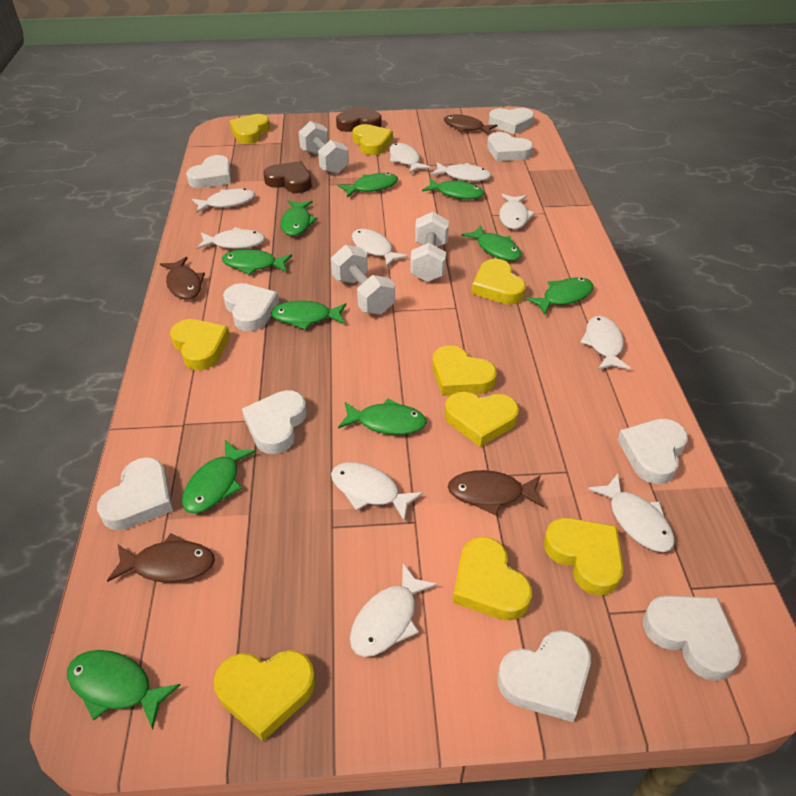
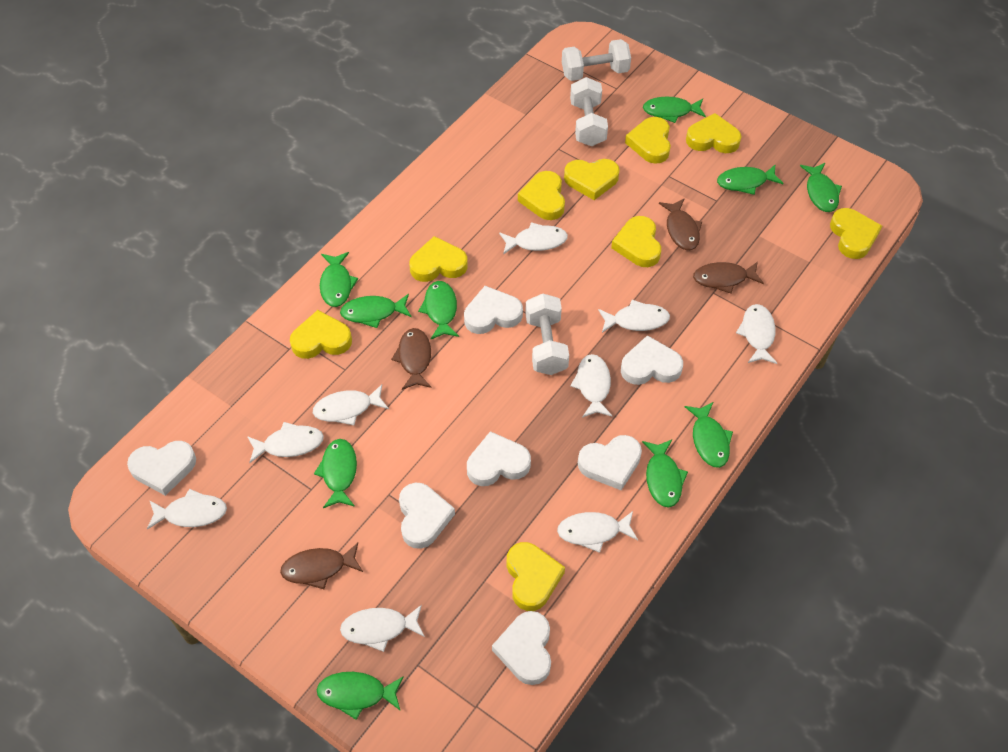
brown heart: 2 -> 0
white fish: 10 -> 9
white heart: 9 -> 7

